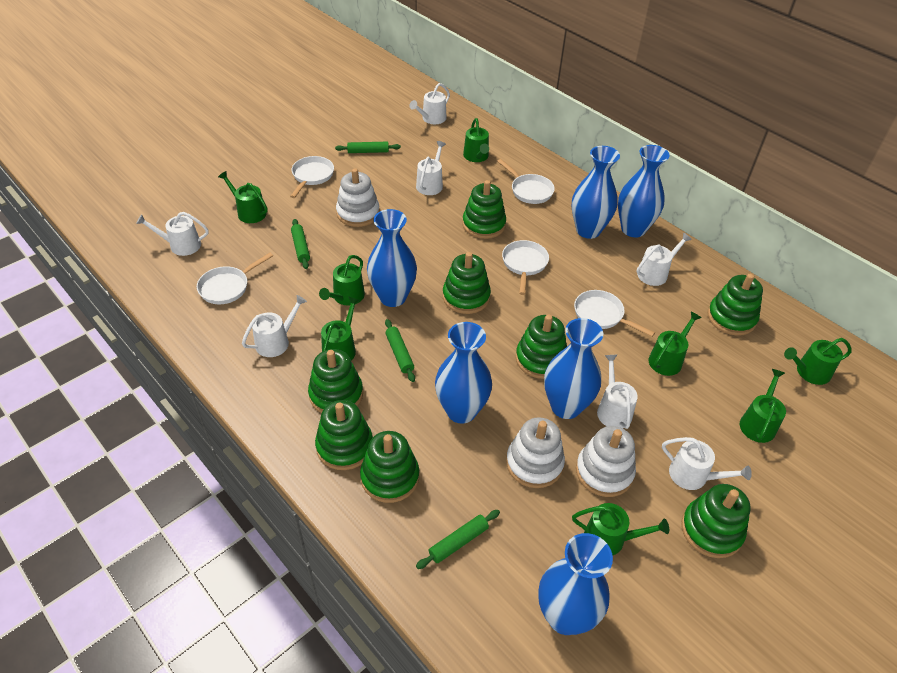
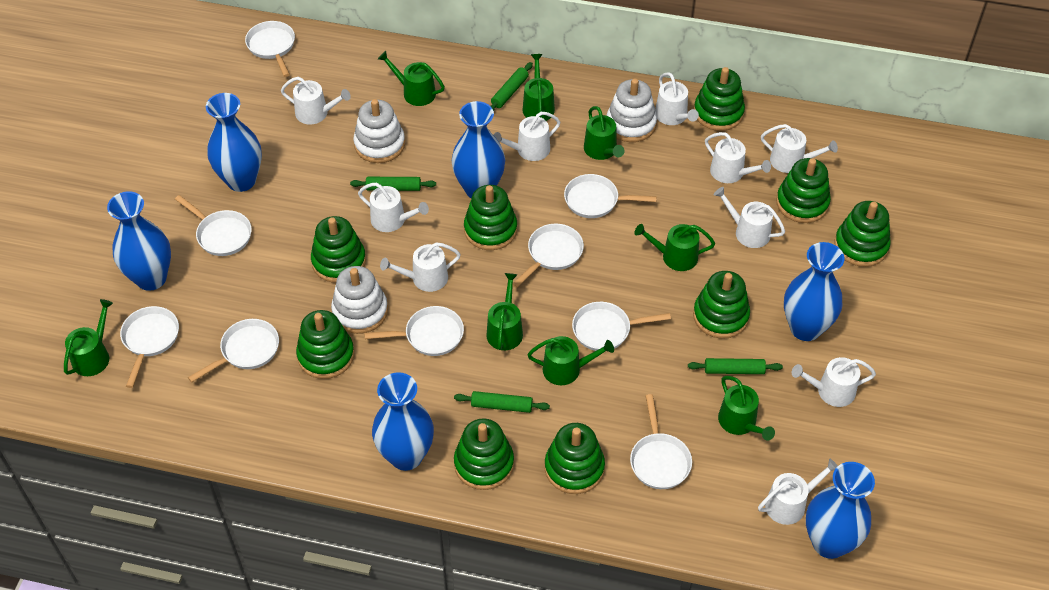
green stacking toy: 8 -> 9
white pan: 5 -> 9
white watering can: 7 -> 10

